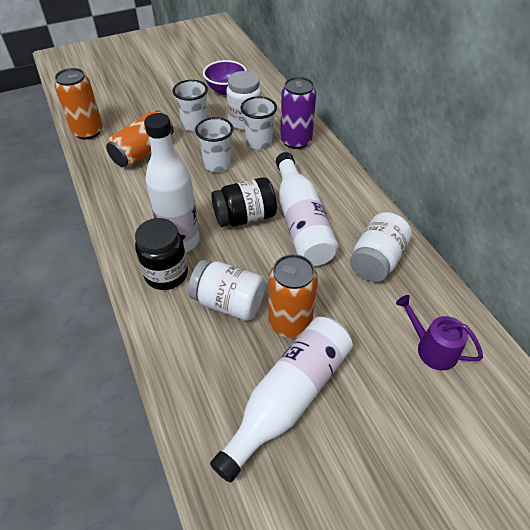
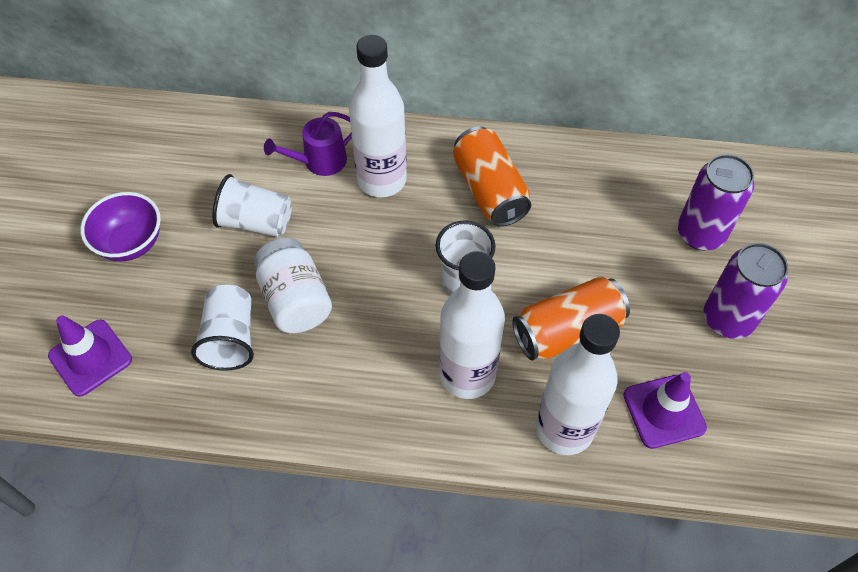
black jar: 2 -> 0
orange can: 3 -> 2
purple can: 1 -> 2
purple traffic cone: 0 -> 2
white jar: 3 -> 1

